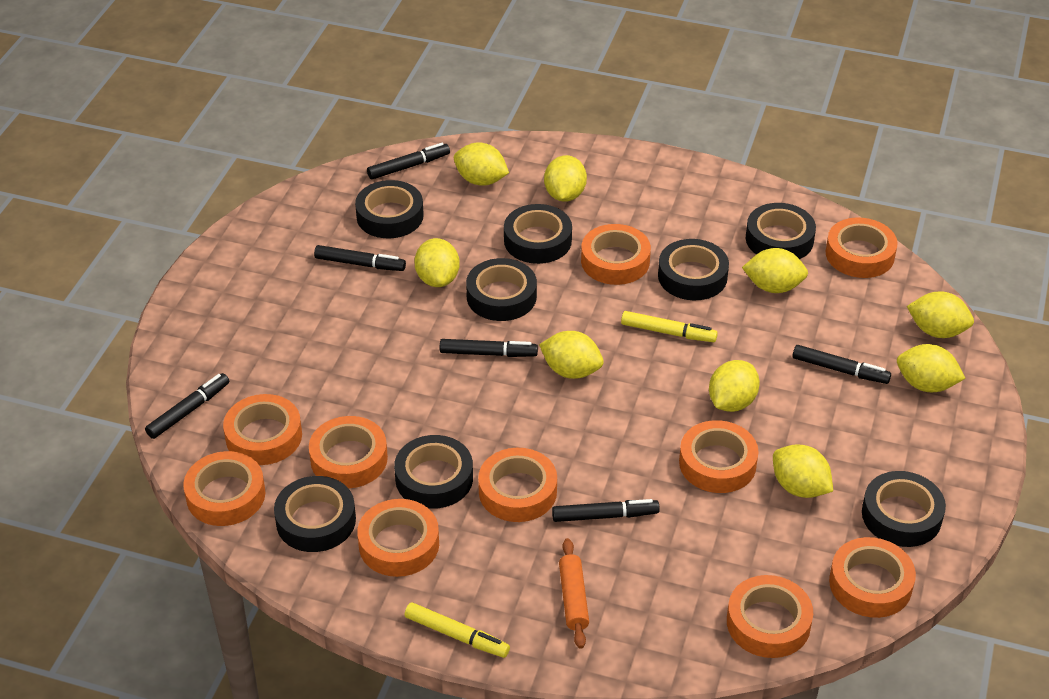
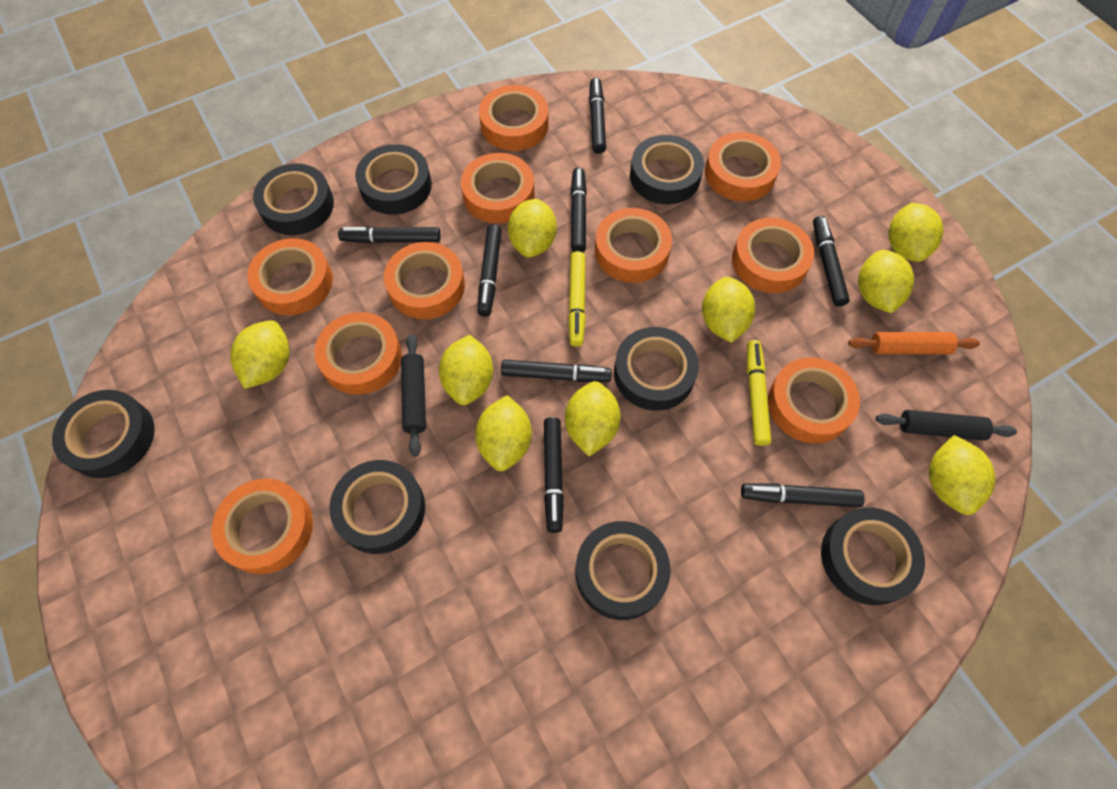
black marker: 6 -> 8
black rolling pin: 0 -> 2

